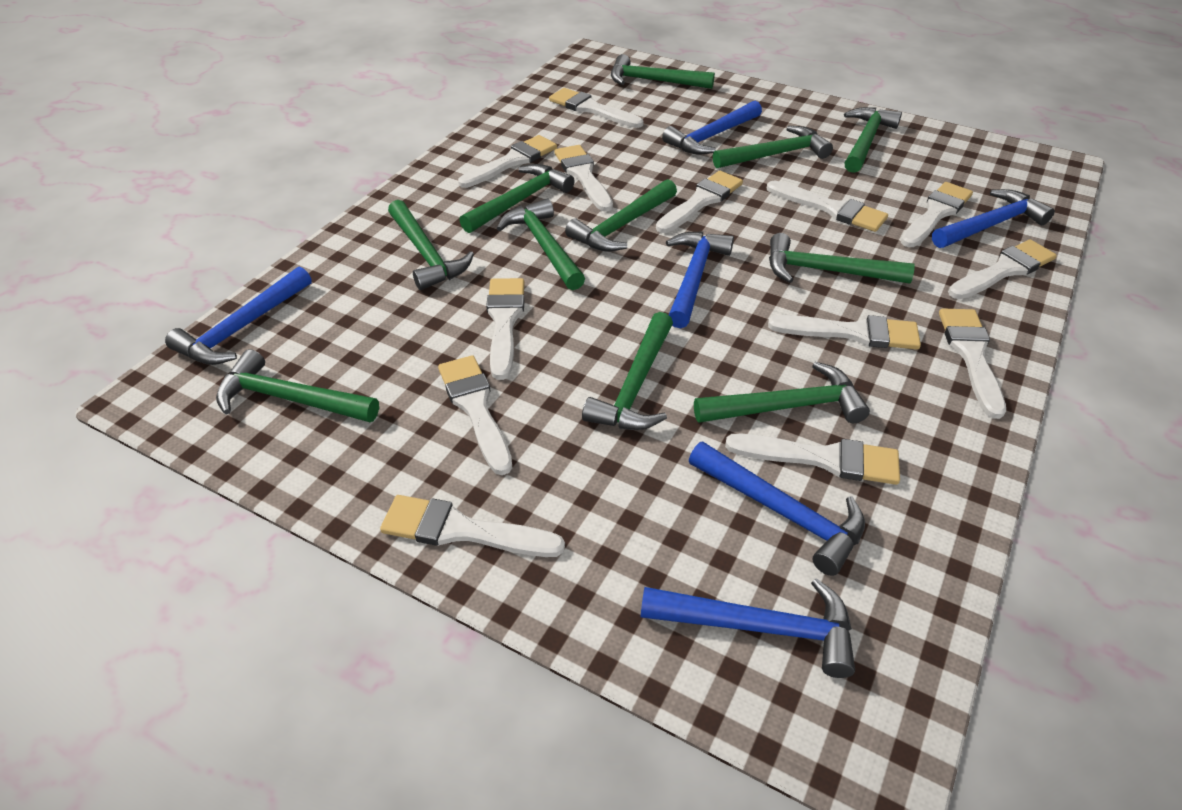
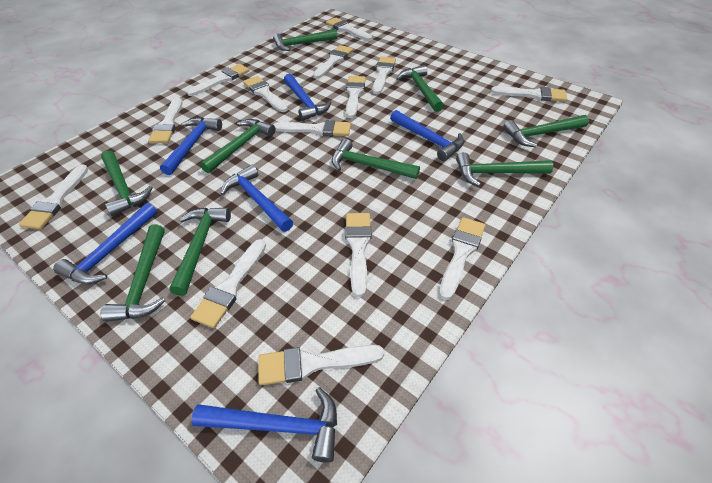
green hammer: 11 -> 9
white brush: 13 -> 14

